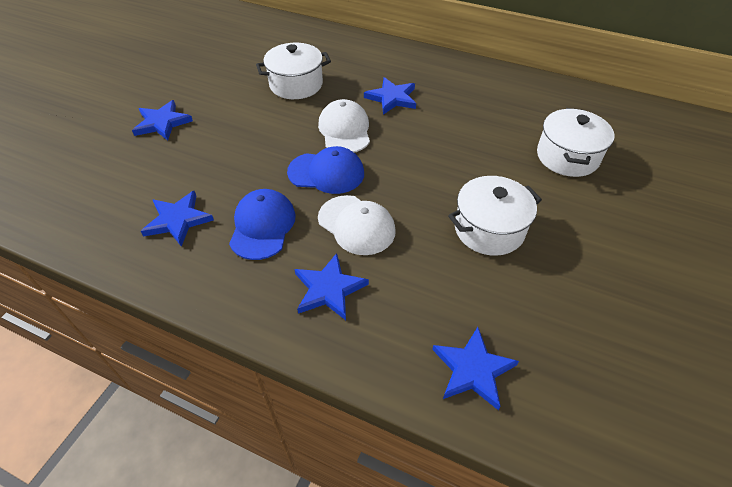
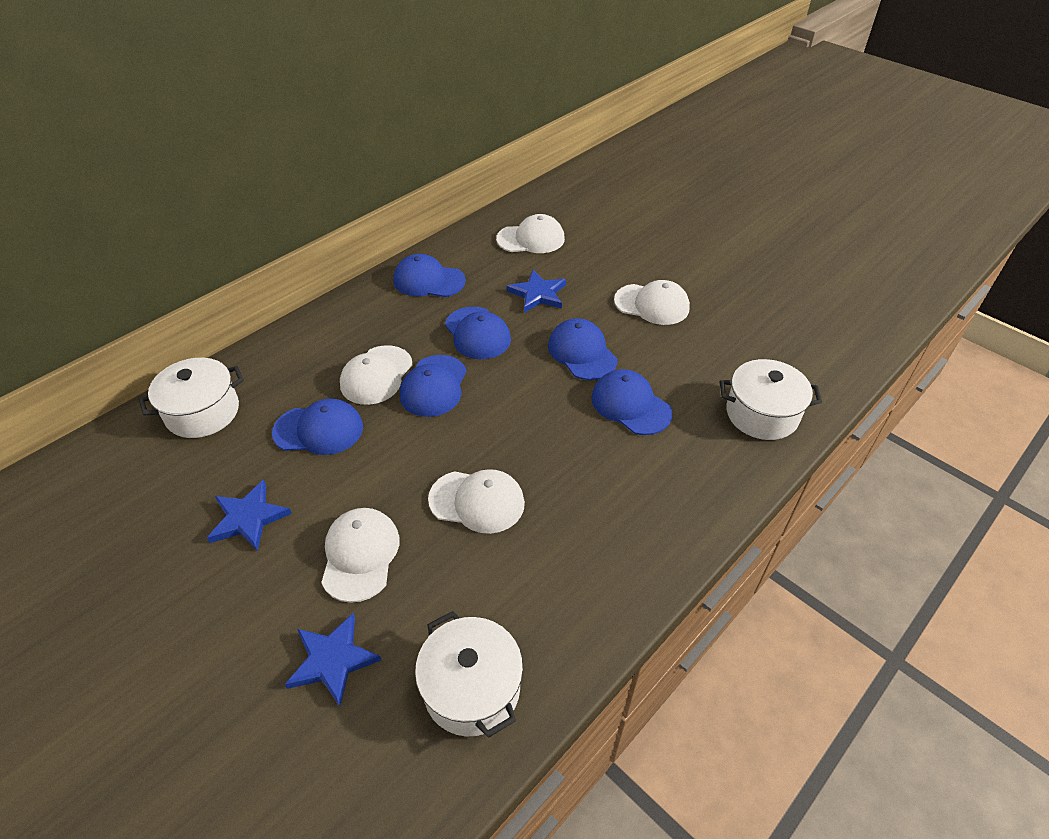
blue cap: 2 -> 6
blue star: 5 -> 3
white cap: 2 -> 5

